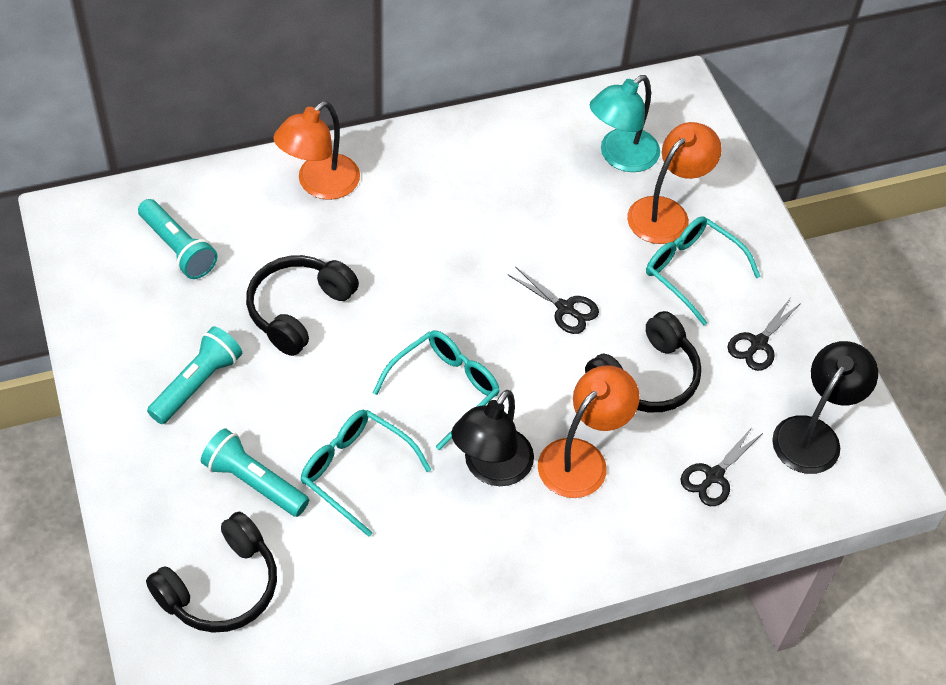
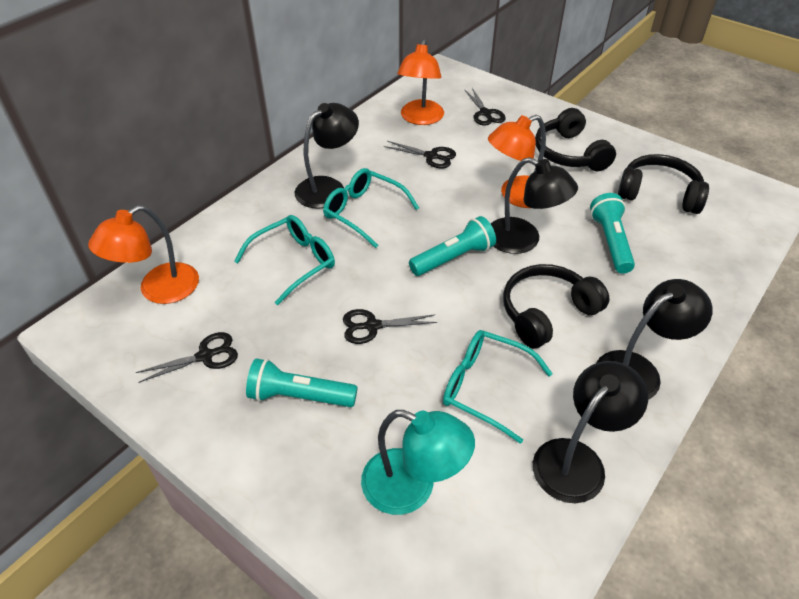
black lamp: 2 -> 4
black scissors: 3 -> 4

